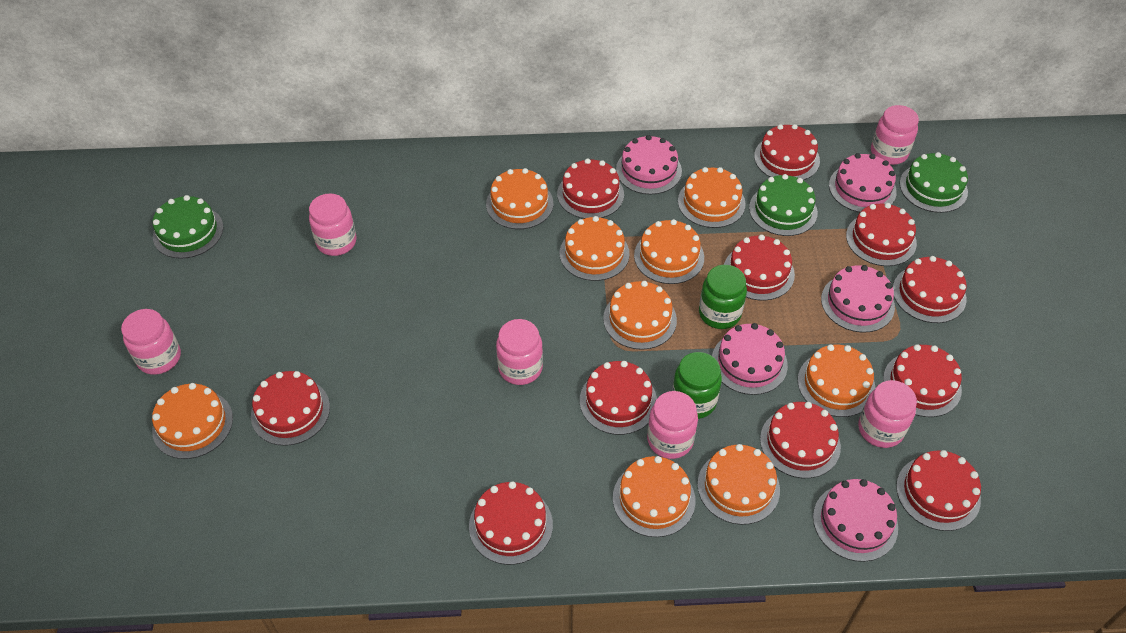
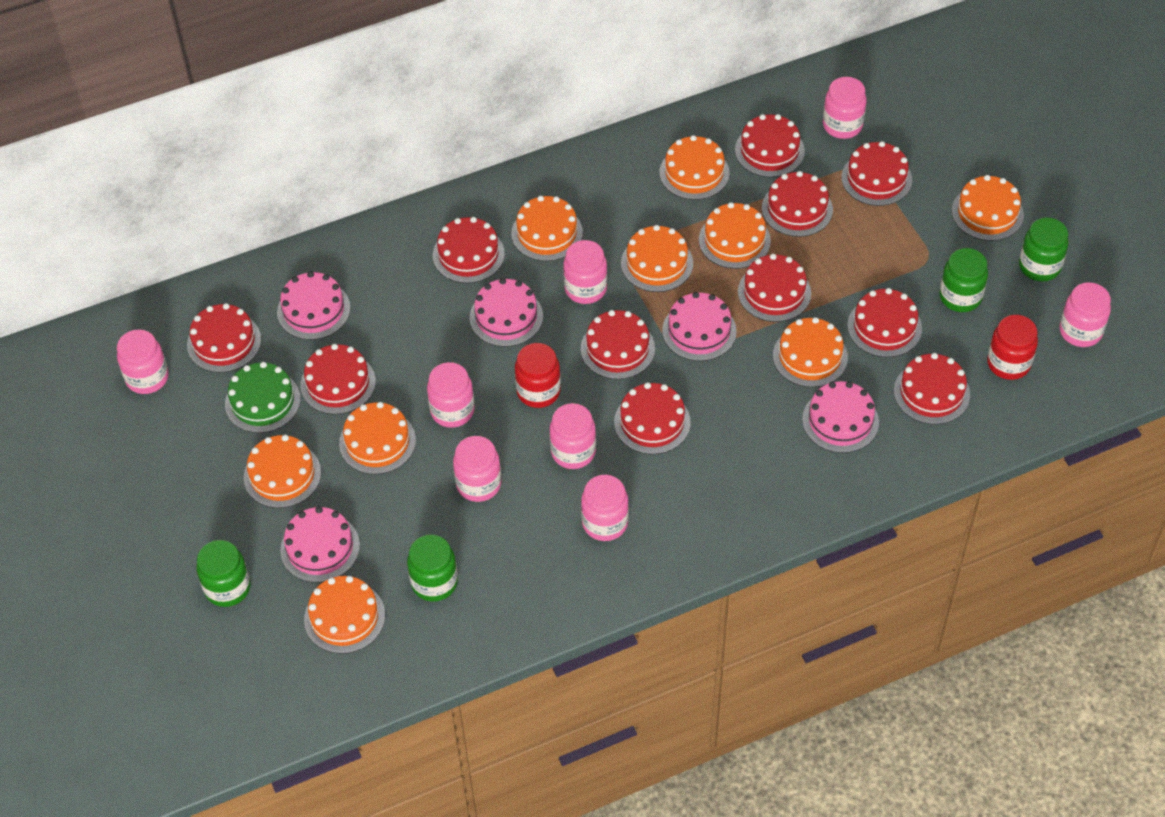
green cake: 3 -> 1
green jar: 2 -> 4
pink jar: 6 -> 8
red jar: 0 -> 2

